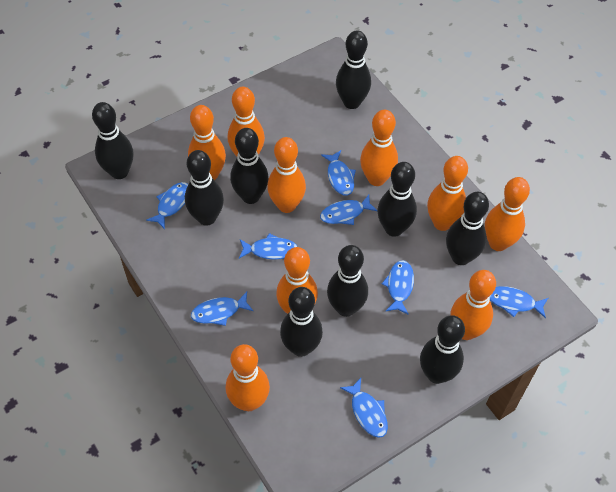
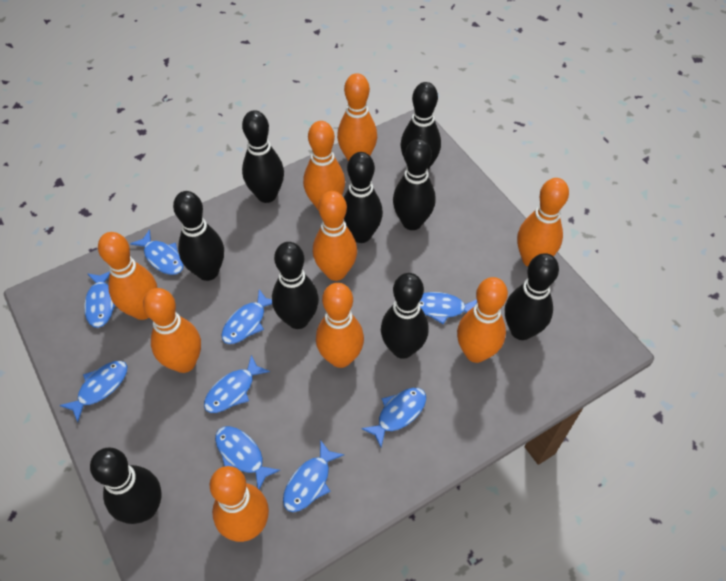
blue fish: 8 -> 9

